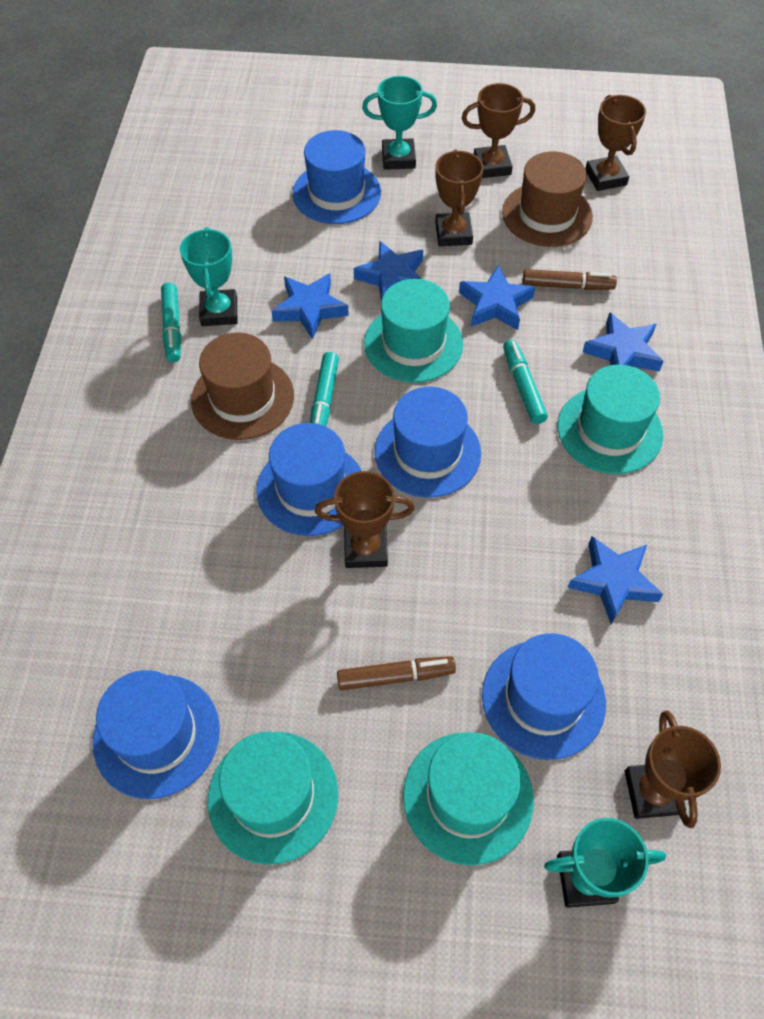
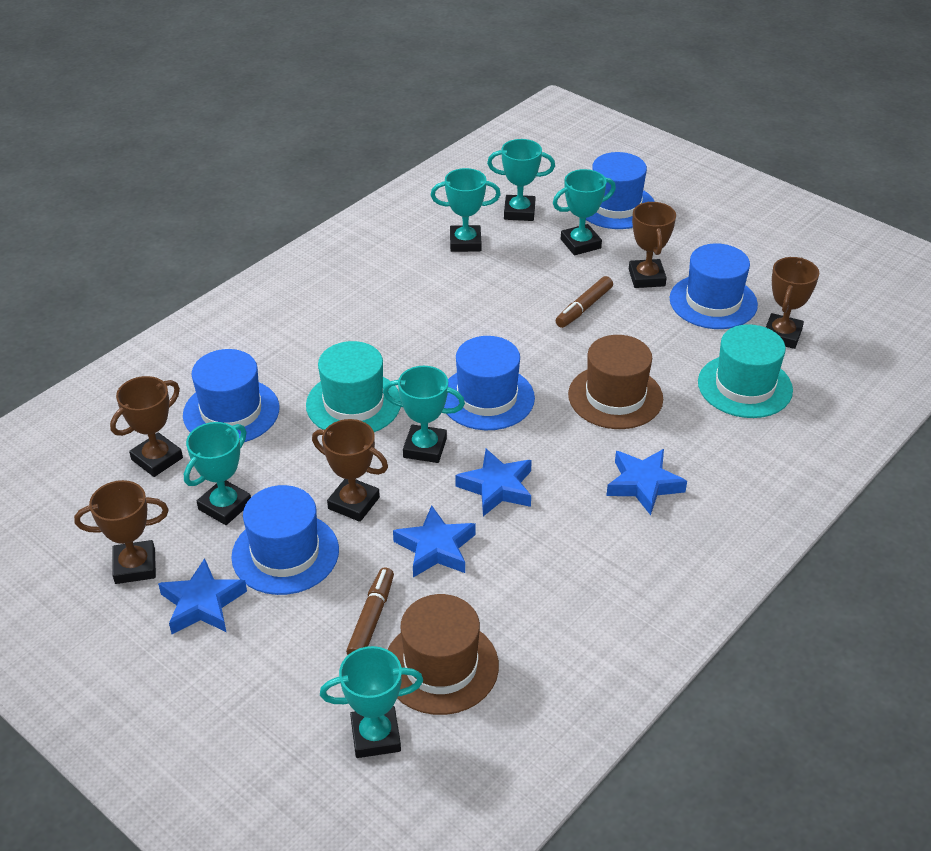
blue star: 5 -> 4
turquoise hat: 4 -> 2
turquoise marker: 3 -> 0
turquoise trophy: 3 -> 6

